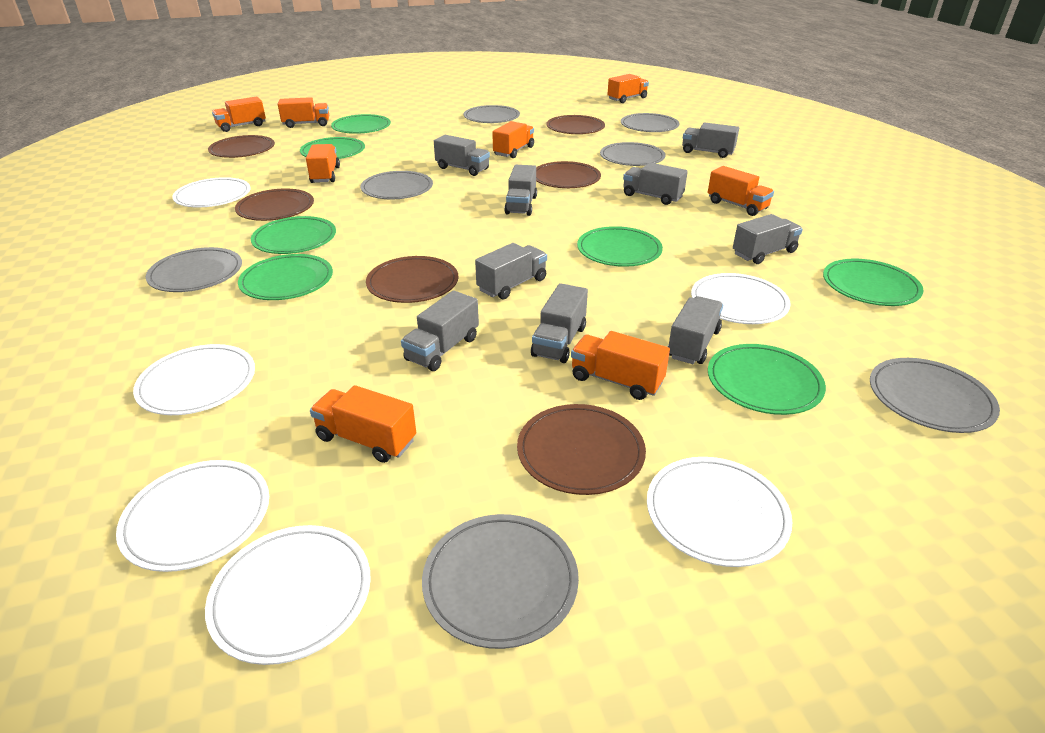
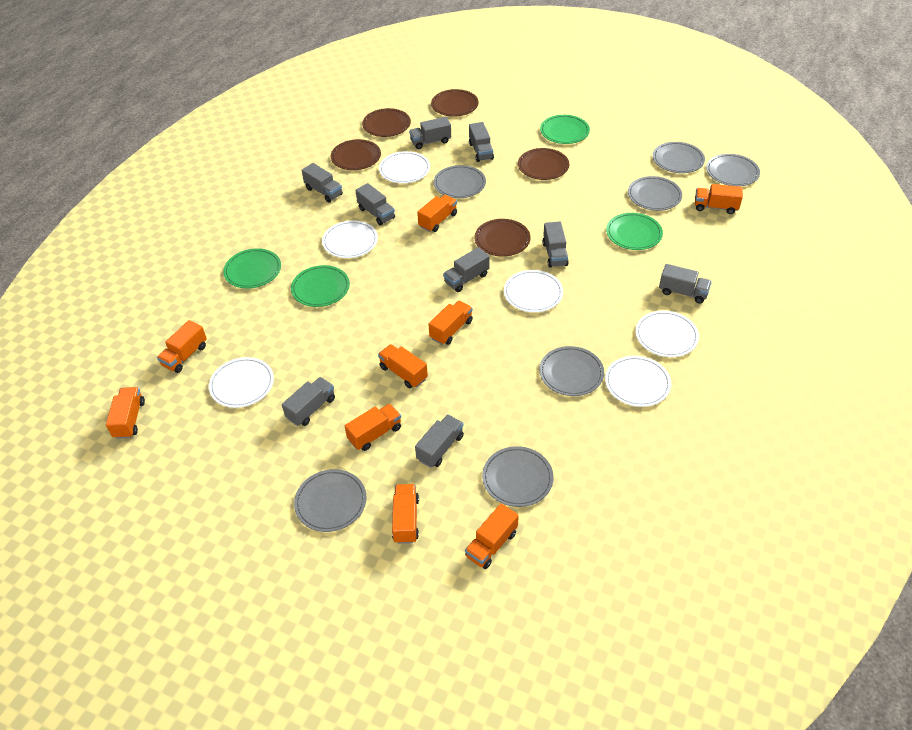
brown plate: 6 -> 5
green plate: 7 -> 4
orange truck: 8 -> 9

